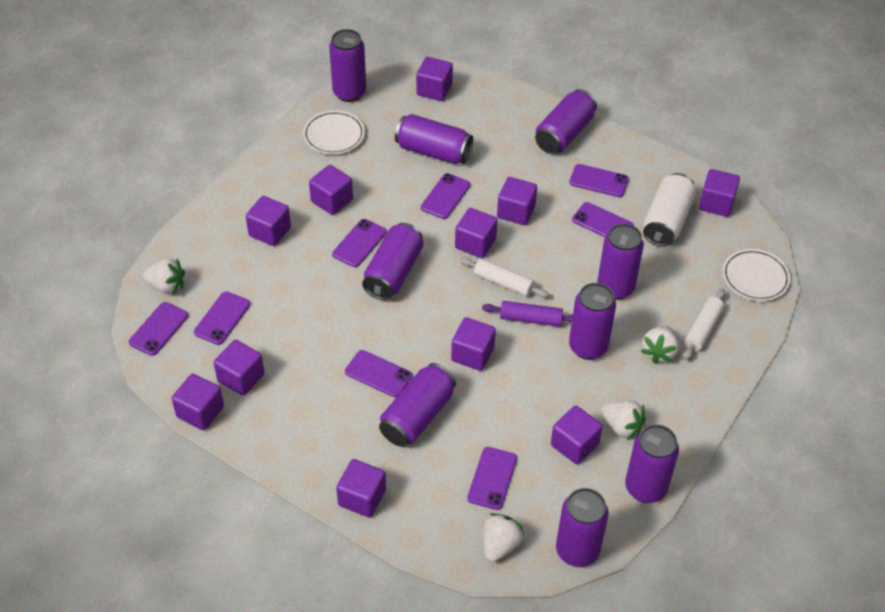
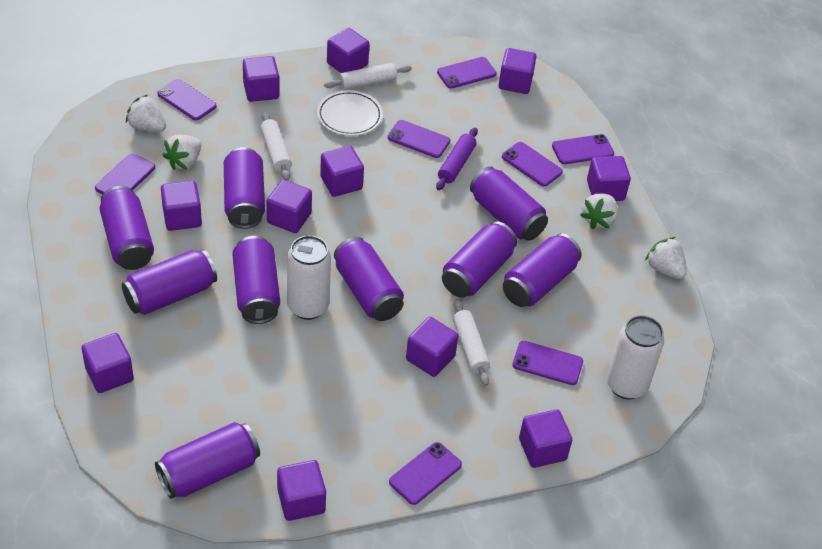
white can: 1 -> 2
white plate: 2 -> 1
white rolling pin: 2 -> 3

